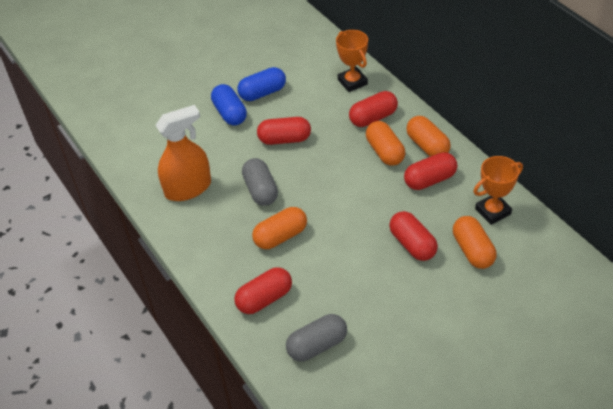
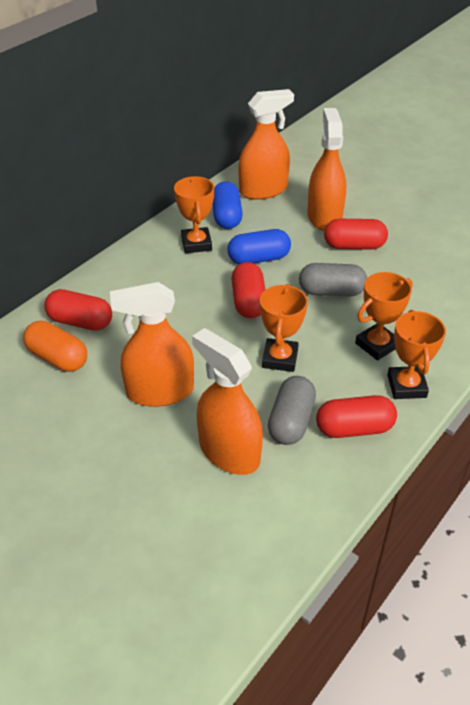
orange capsule: 4 -> 1
orange spray bottle: 1 -> 4
orange trophy: 2 -> 4
red capsule: 5 -> 4

